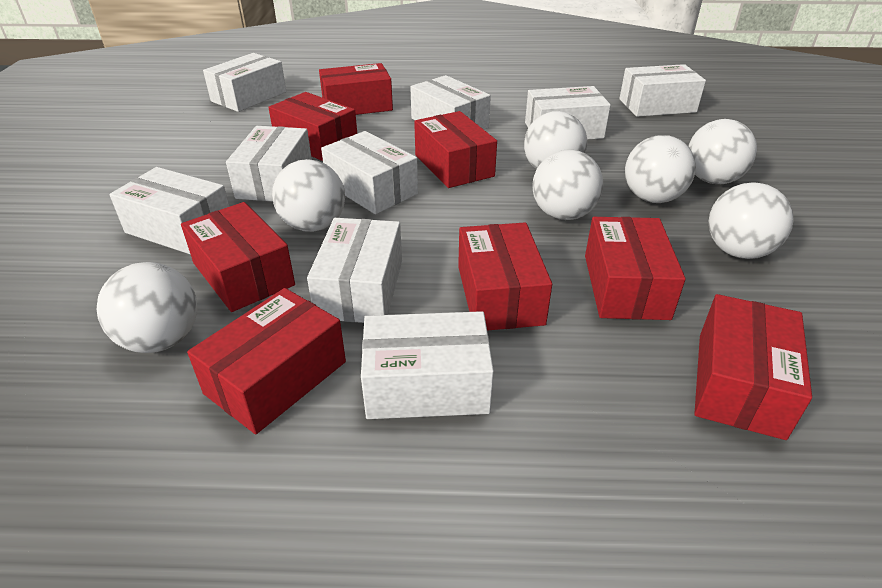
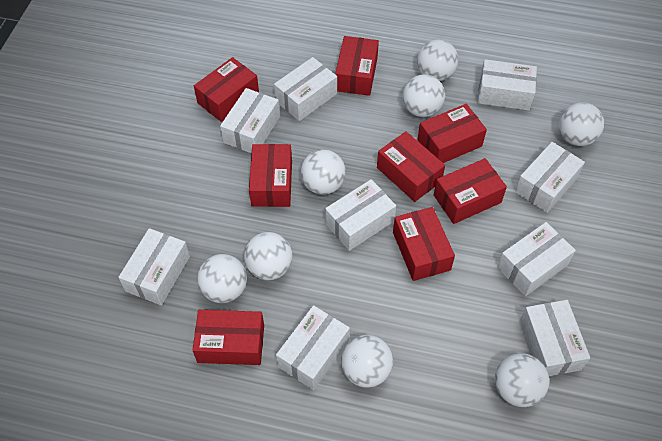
white ball: 7 -> 8

